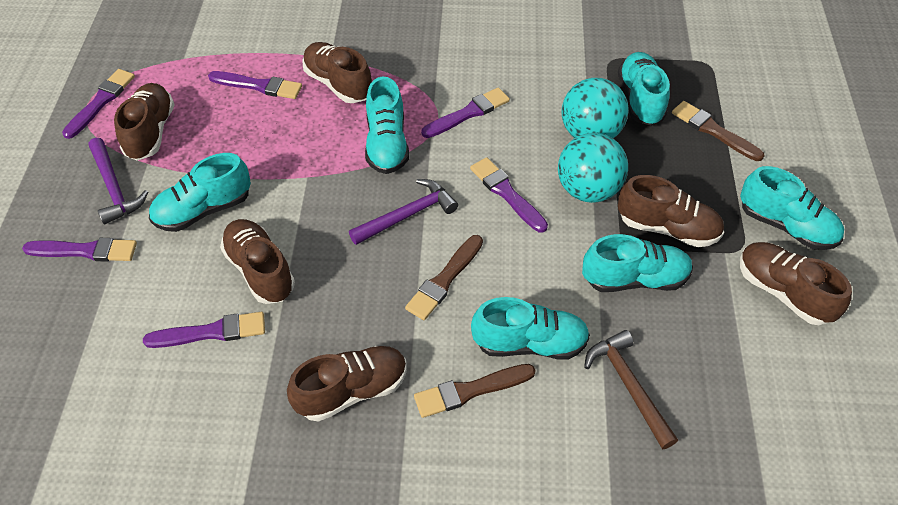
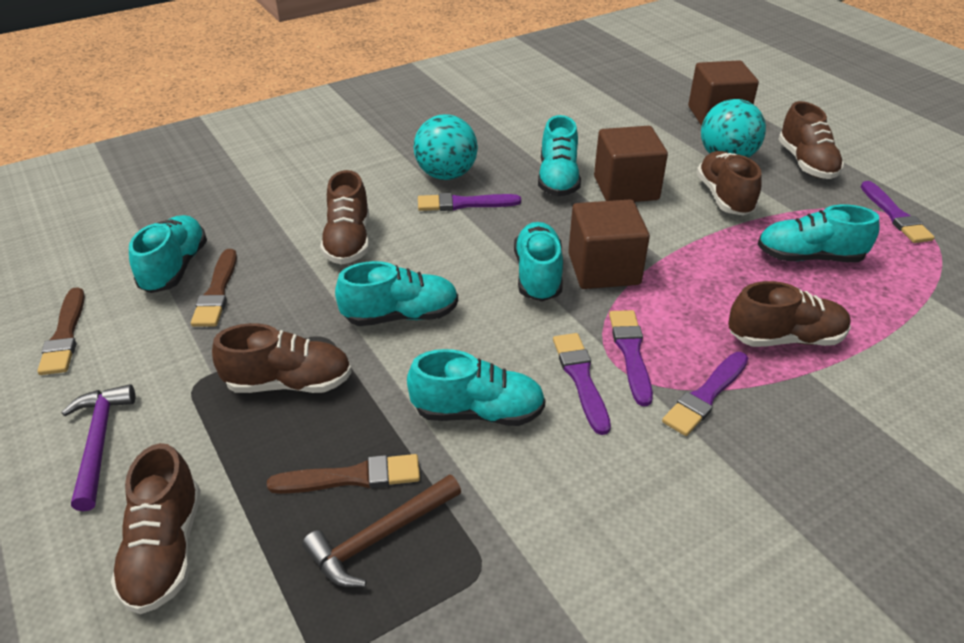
brown cube: 0 -> 3
purple brush: 6 -> 5
purple hammer: 2 -> 1

